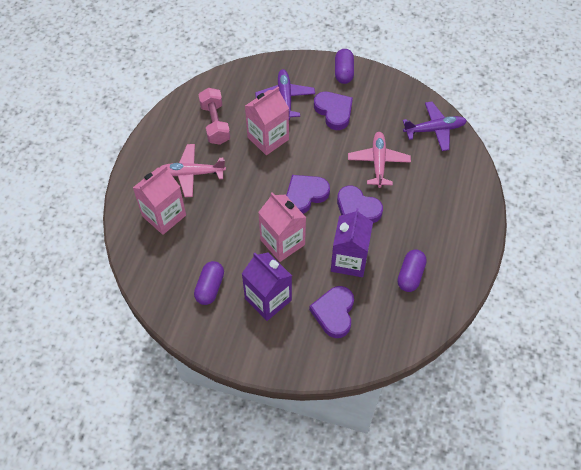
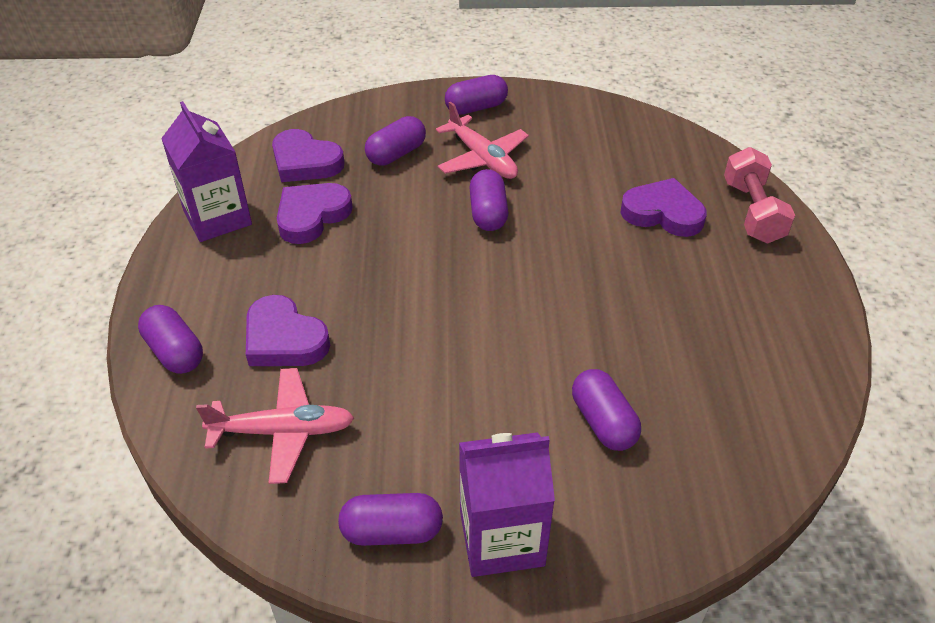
pink carton: 3 -> 0
purple capsule: 3 -> 6
purple plane: 2 -> 0

